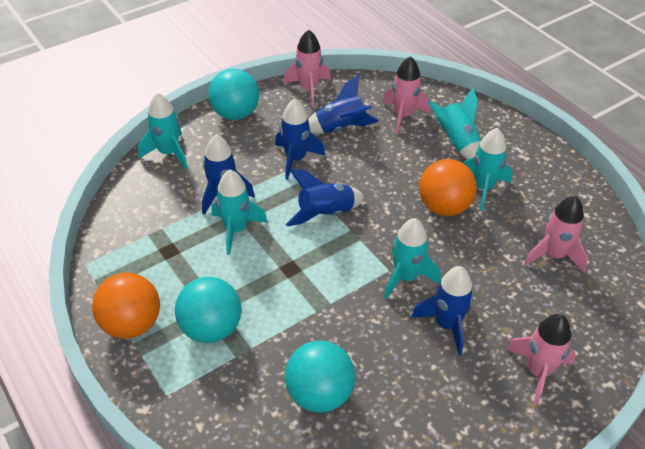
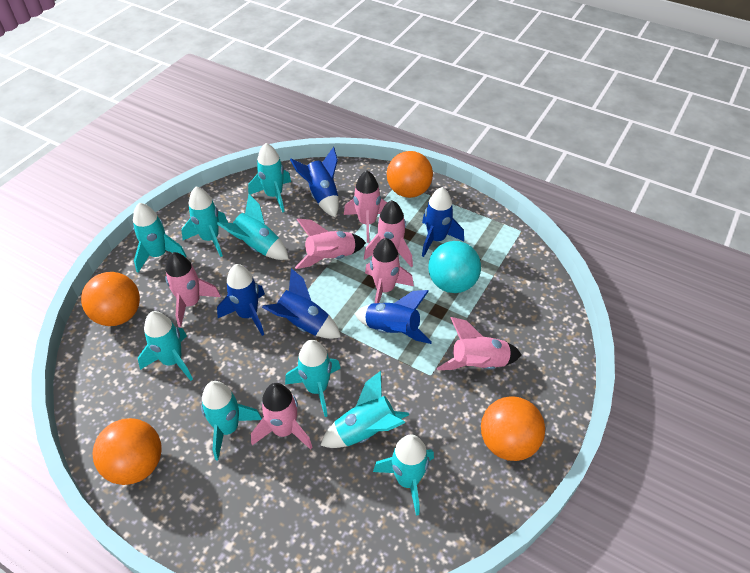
orange ball: 2 -> 4
pink rocket: 4 -> 7
turquoise ball: 3 -> 1
turquoise rocket: 5 -> 9

